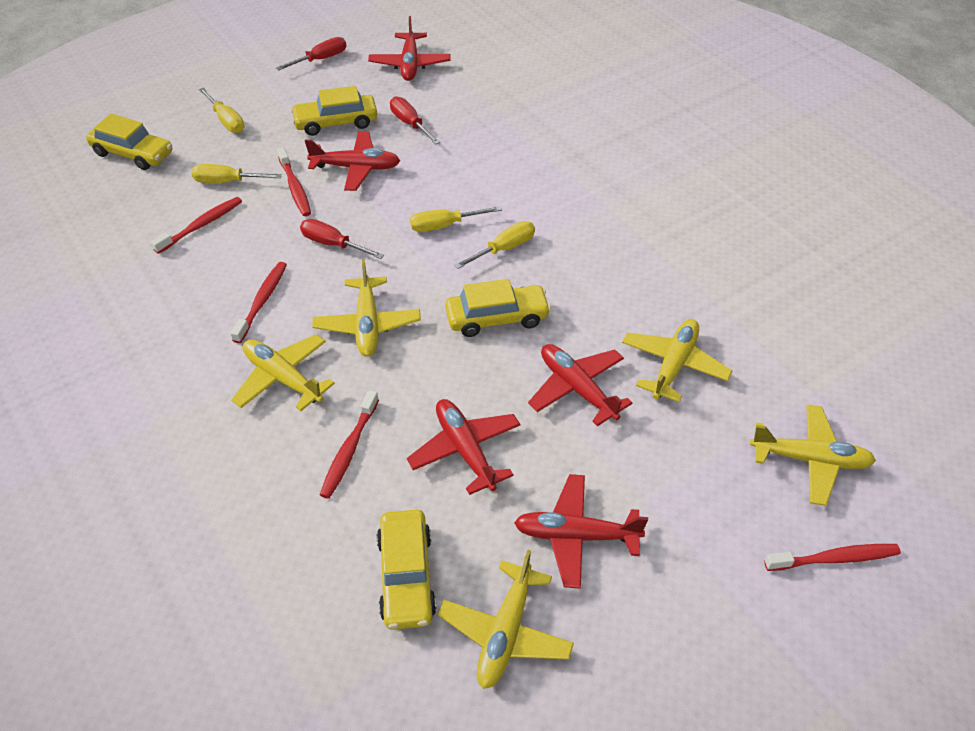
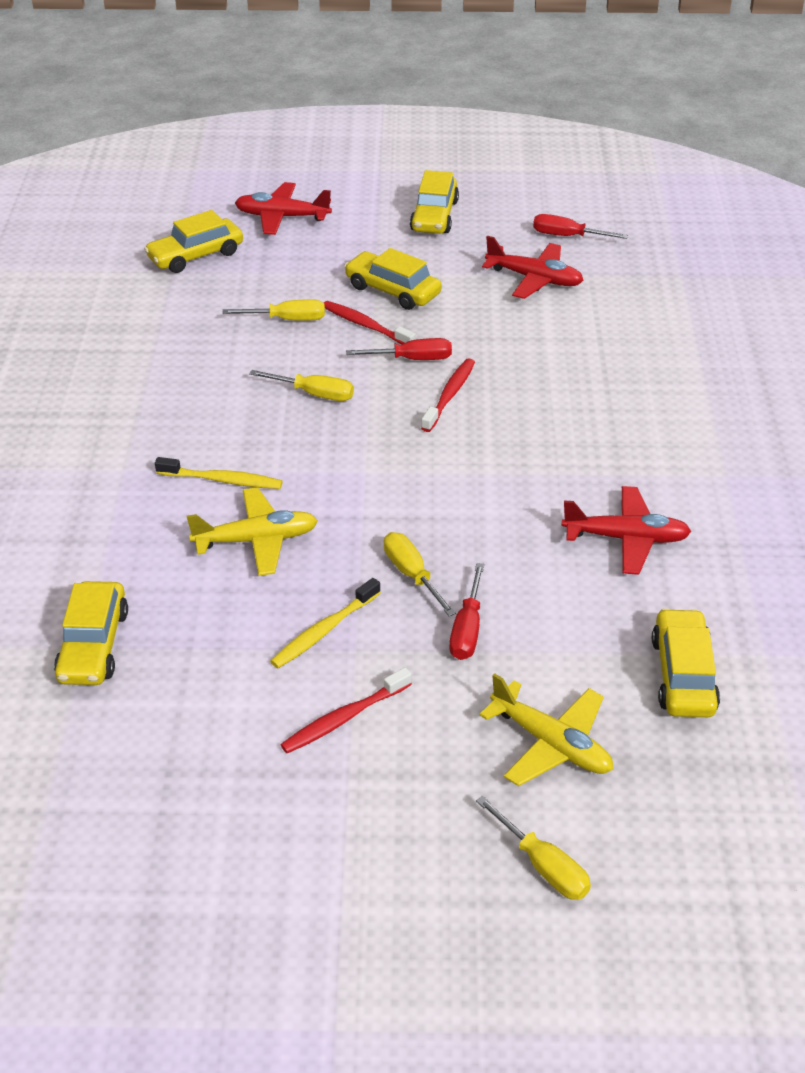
red plane: 5 -> 3
red toothbrush: 5 -> 3
yellow car: 4 -> 5
yellow plane: 5 -> 2
yellow toothbrush: 0 -> 2

